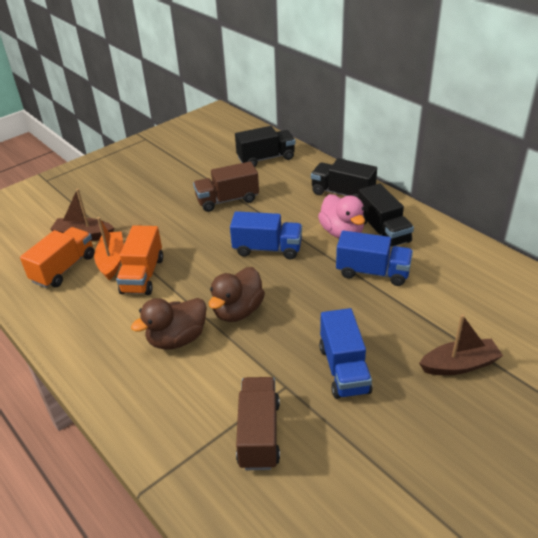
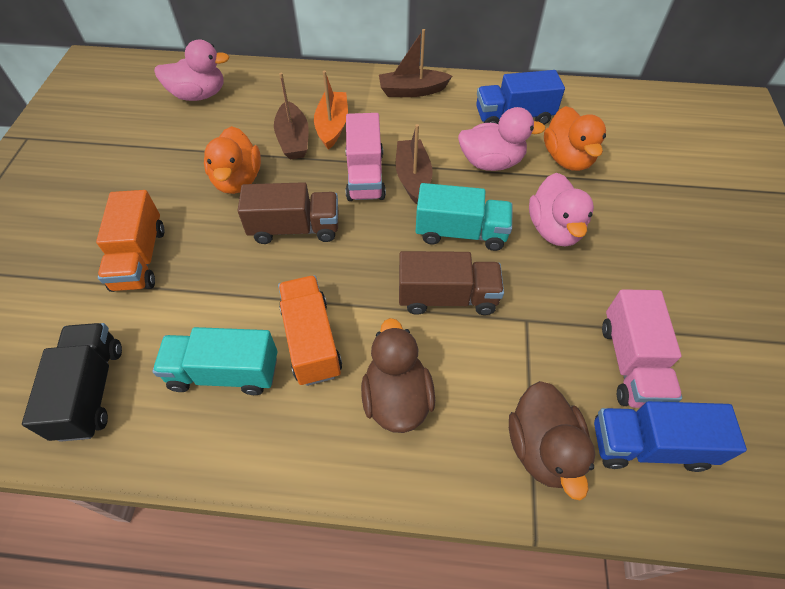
black truck: 3 -> 1
blue truck: 3 -> 2
brown boat: 2 -> 3
orange duck: 0 -> 2
pink duck: 1 -> 3
pink truck: 0 -> 2
turquoise truck: 0 -> 2

